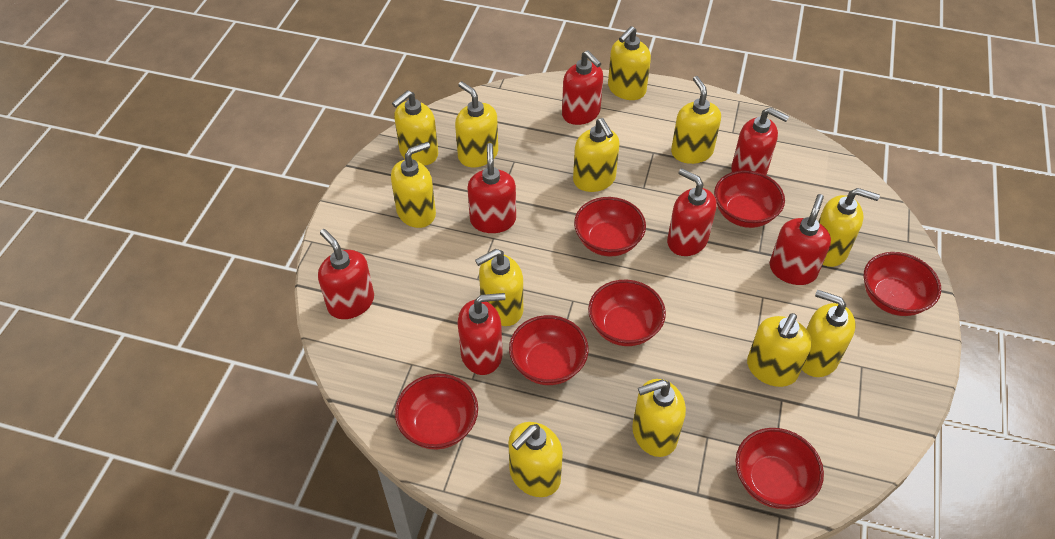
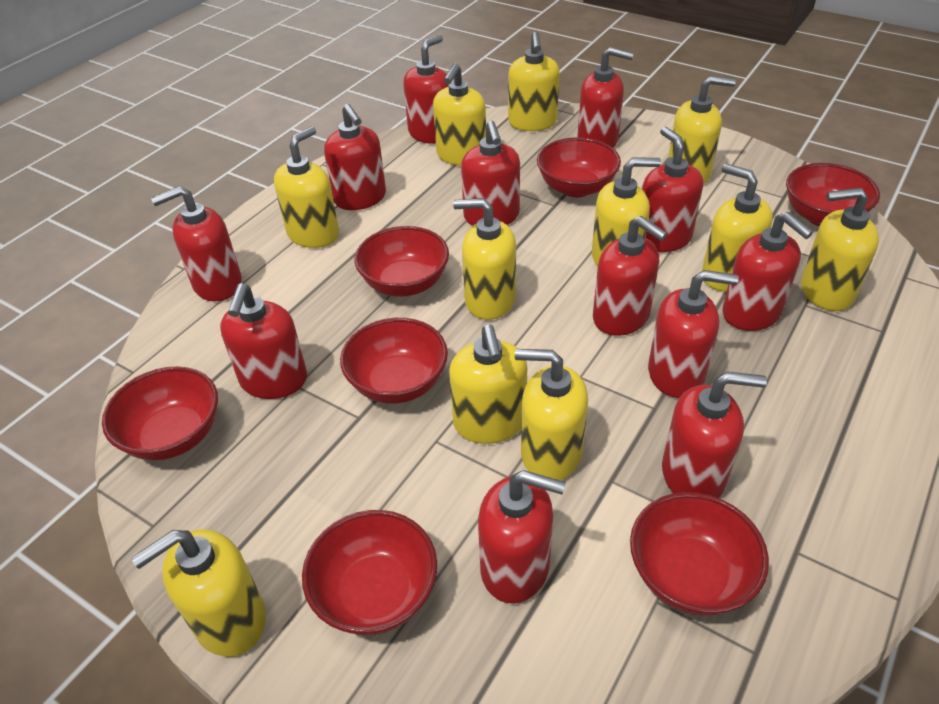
red soap dispenser: 7 -> 12
yellow soap dispenser: 12 -> 11

